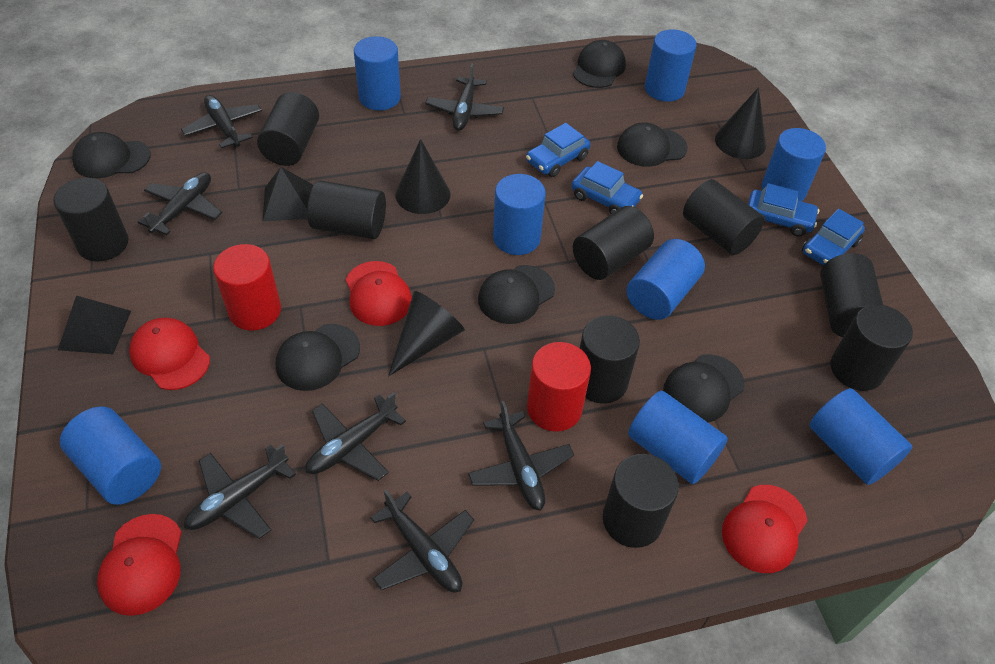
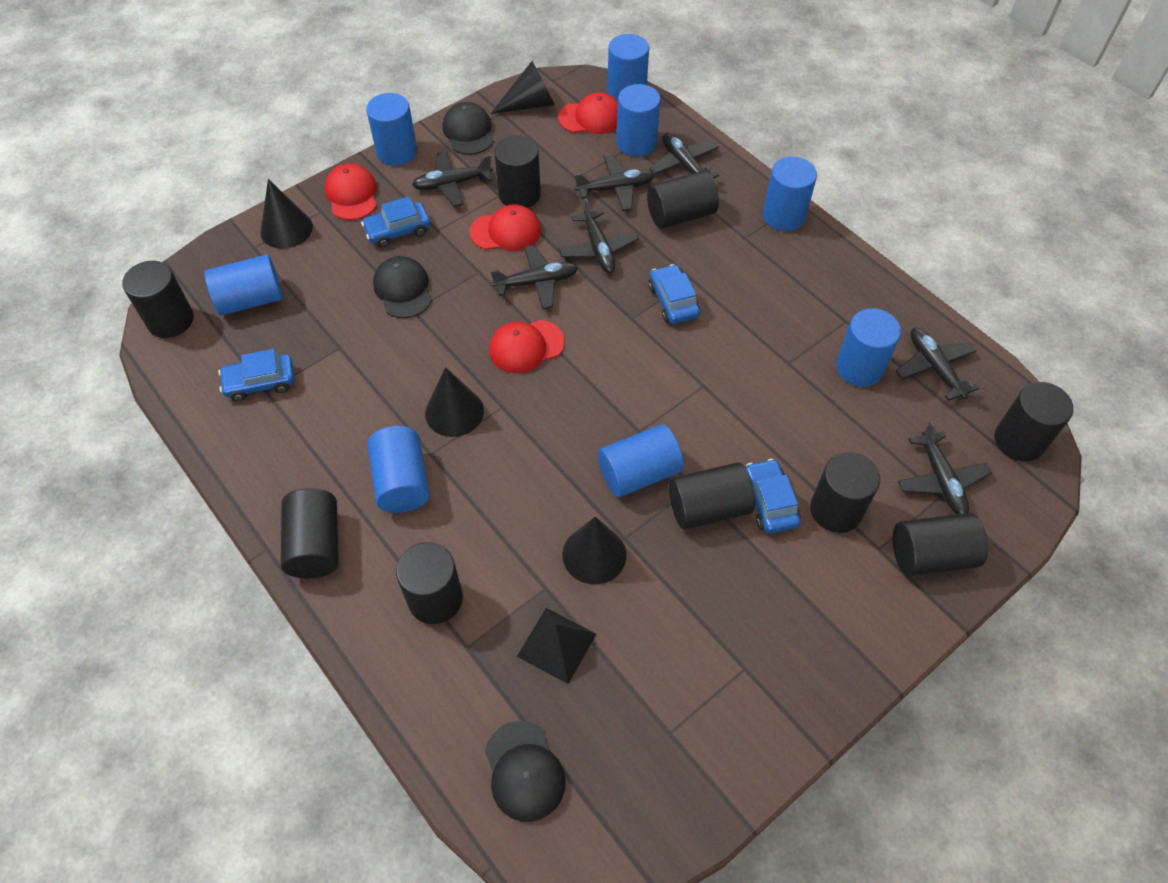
black cap: 6 -> 3
black cone: 3 -> 4
black pyramid: 2 -> 1
red cylinder: 2 -> 0

